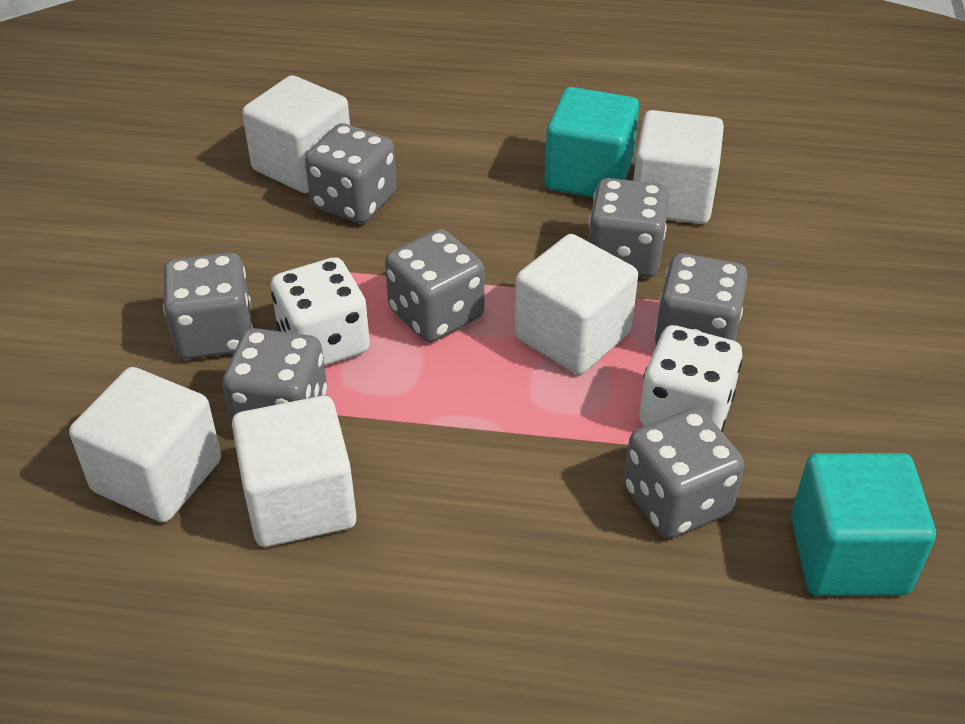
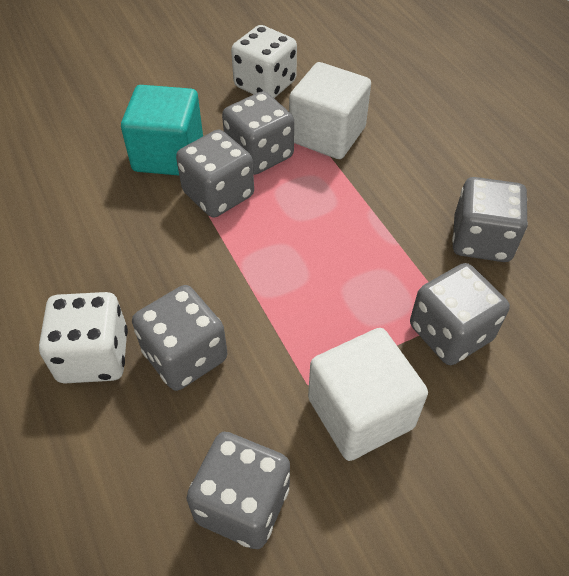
grey dice: 7 -> 6
turquoise cube: 2 -> 1
white cube: 5 -> 2

